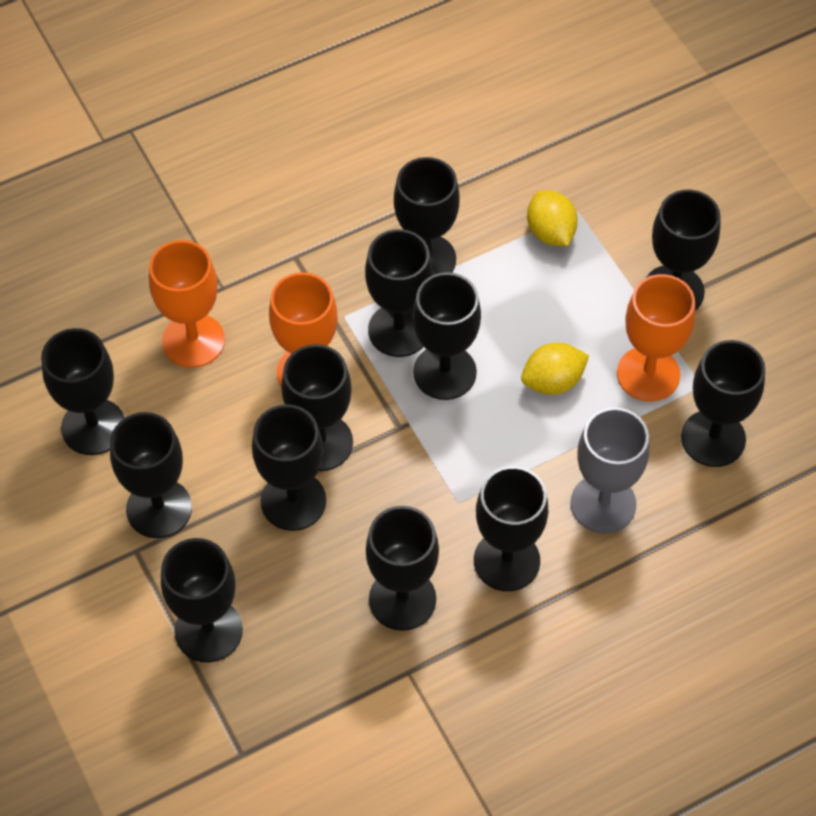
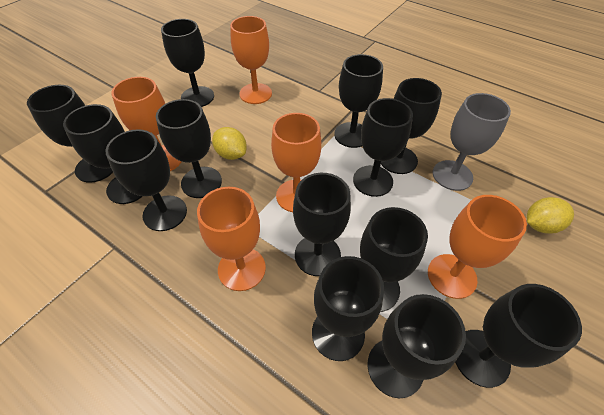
black goblet: 12 -> 13
orange goblet: 3 -> 5

